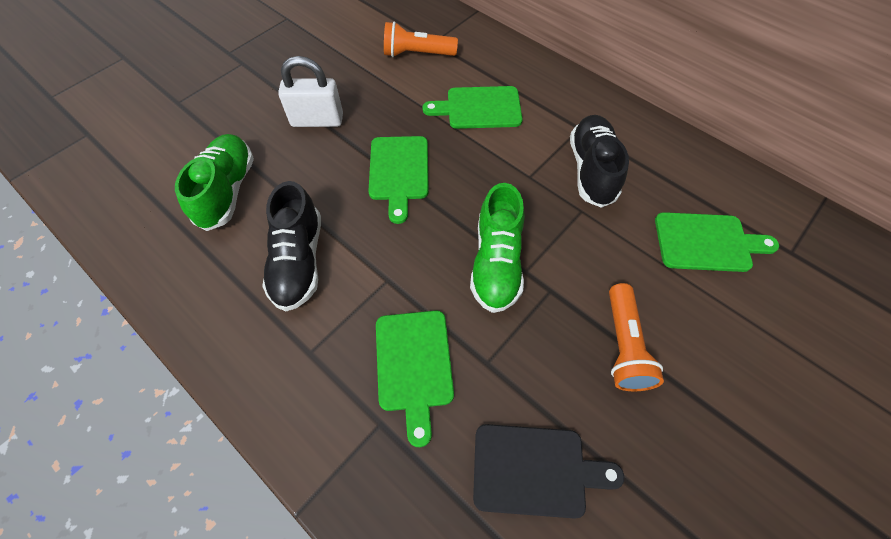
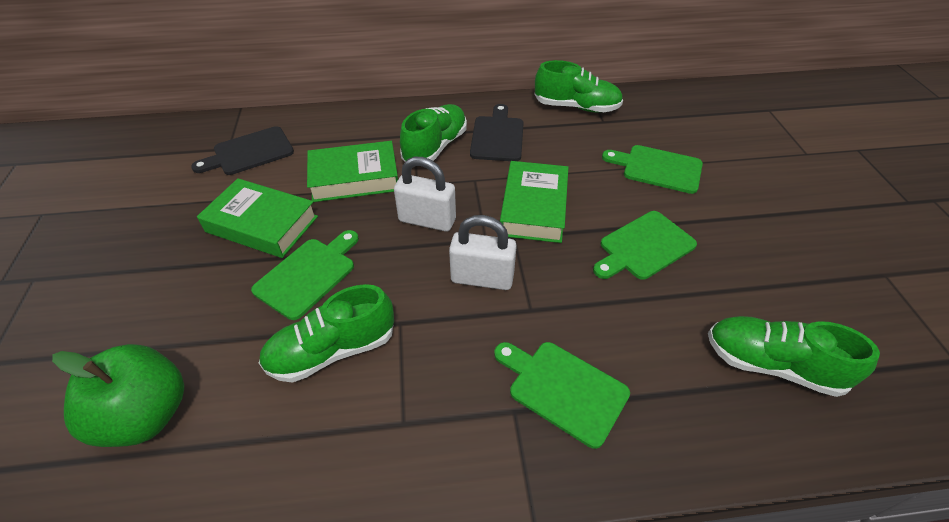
black cutting board: 1 -> 2
black shoe: 2 -> 0
green apple: 0 -> 1
green book: 0 -> 3
green shoe: 2 -> 4
orange flashlight: 2 -> 0
white padlock: 1 -> 2

